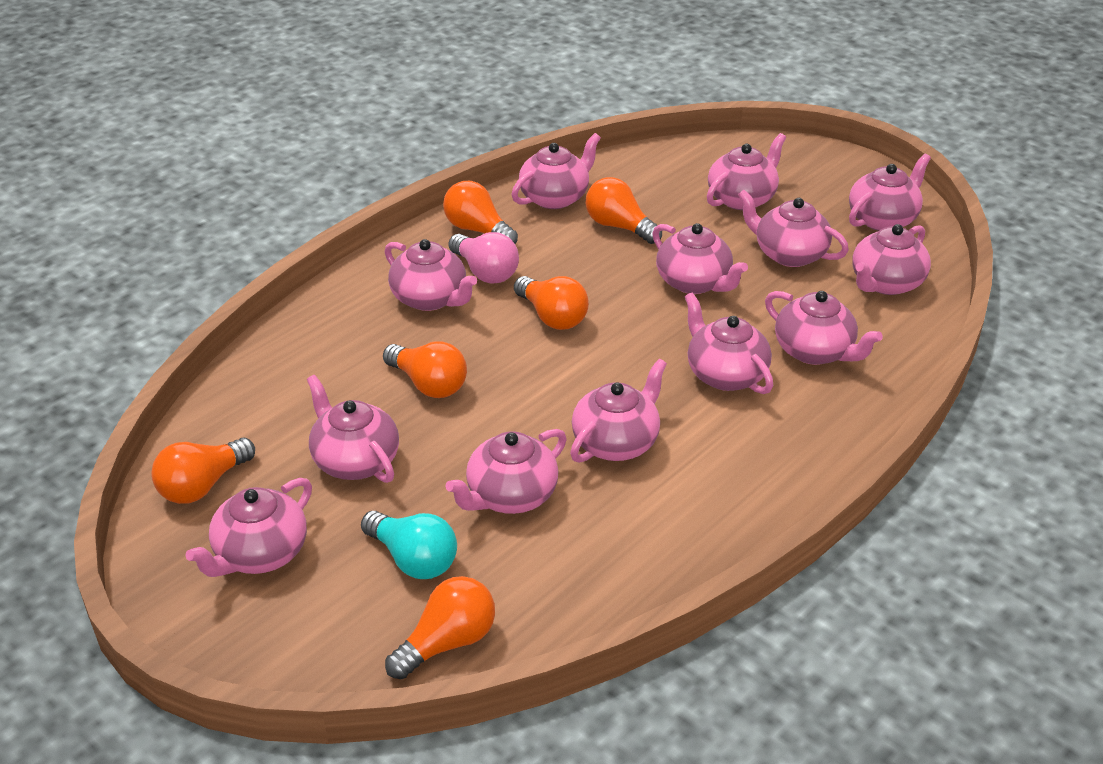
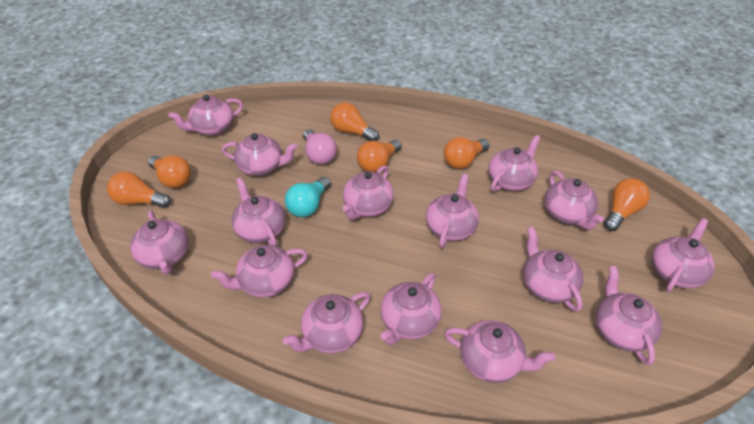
pink teapot: 13 -> 15

